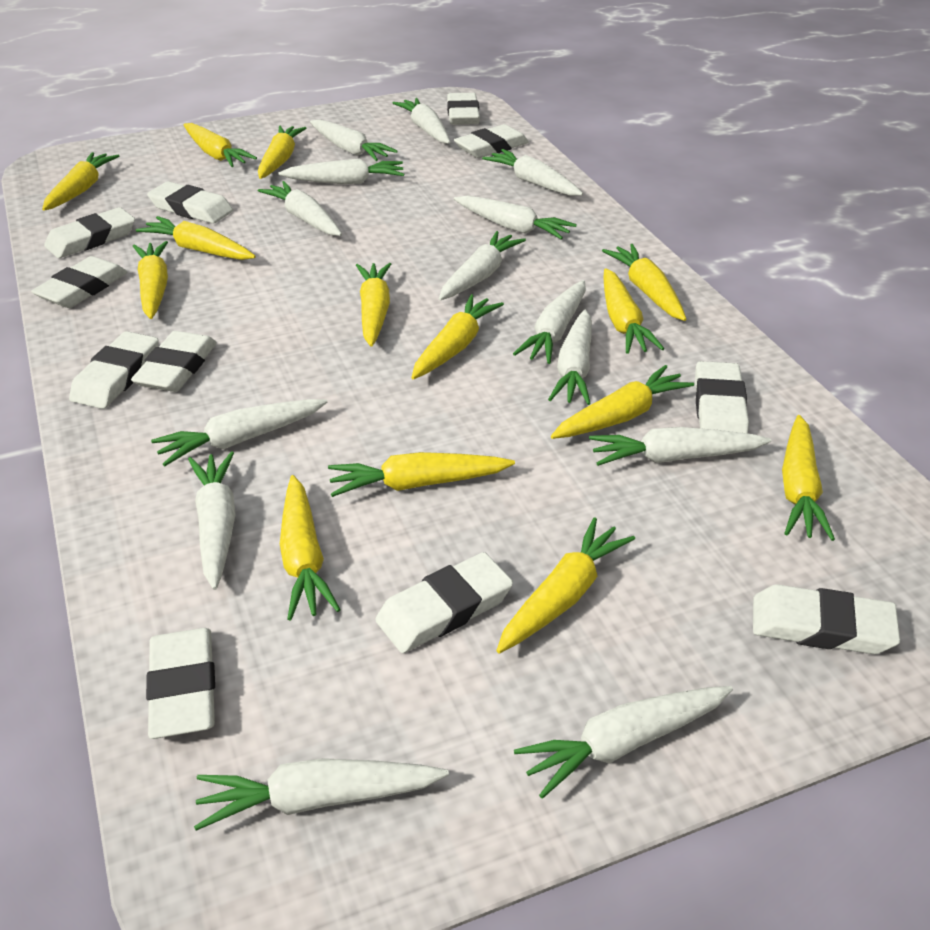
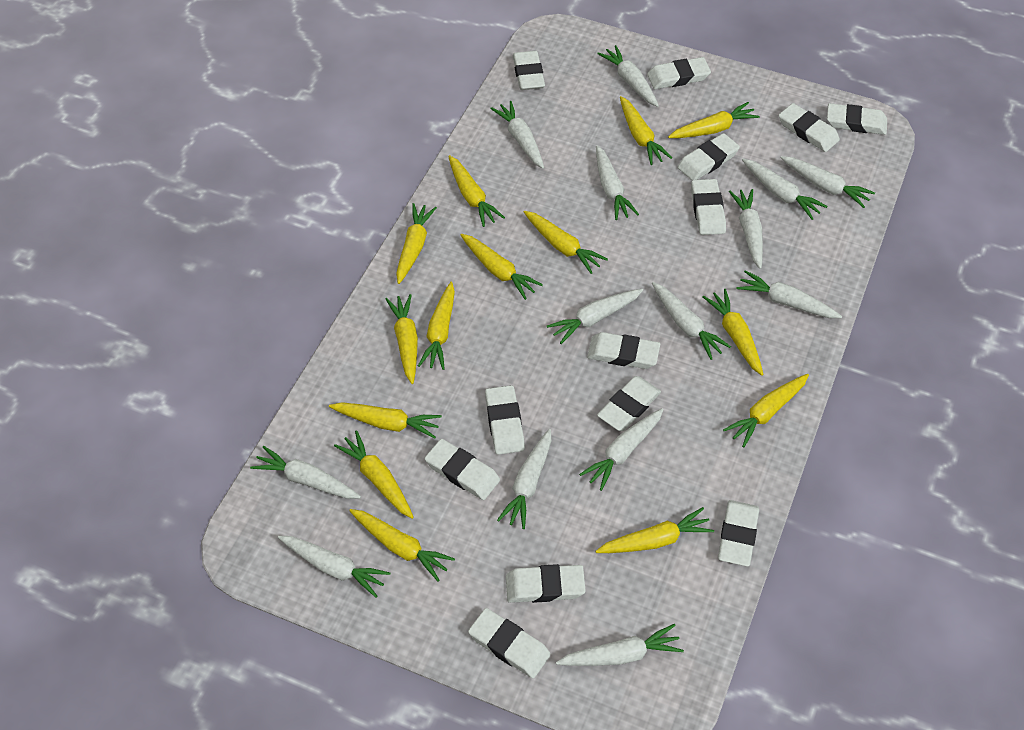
white eraser: 11 -> 13

